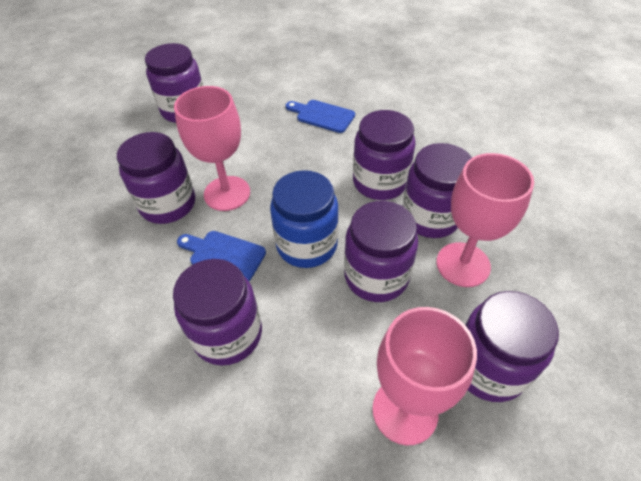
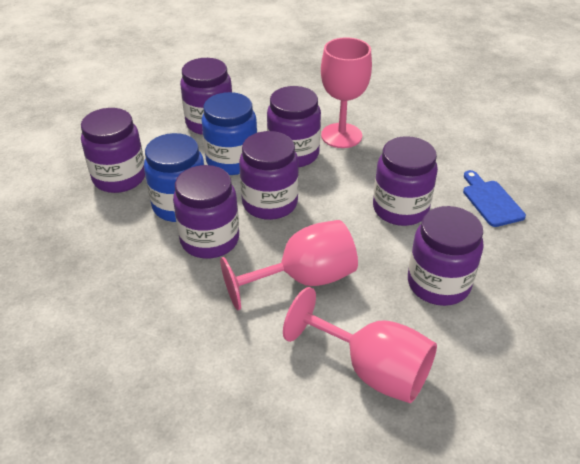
blue cutting board: 2 -> 1
blue jar: 1 -> 2

